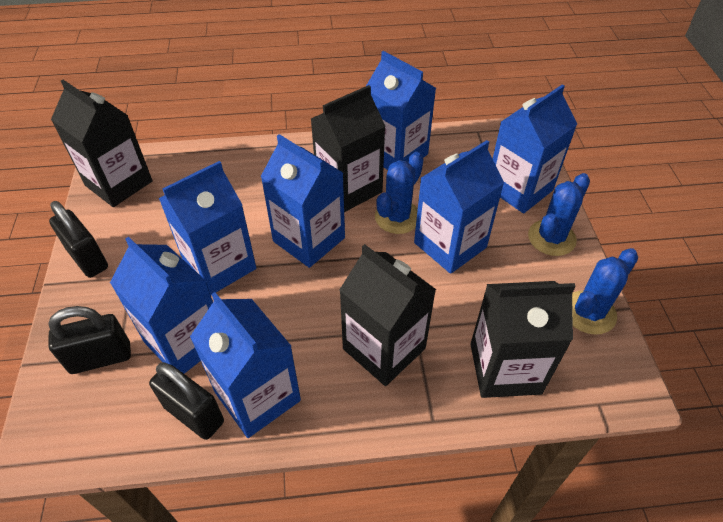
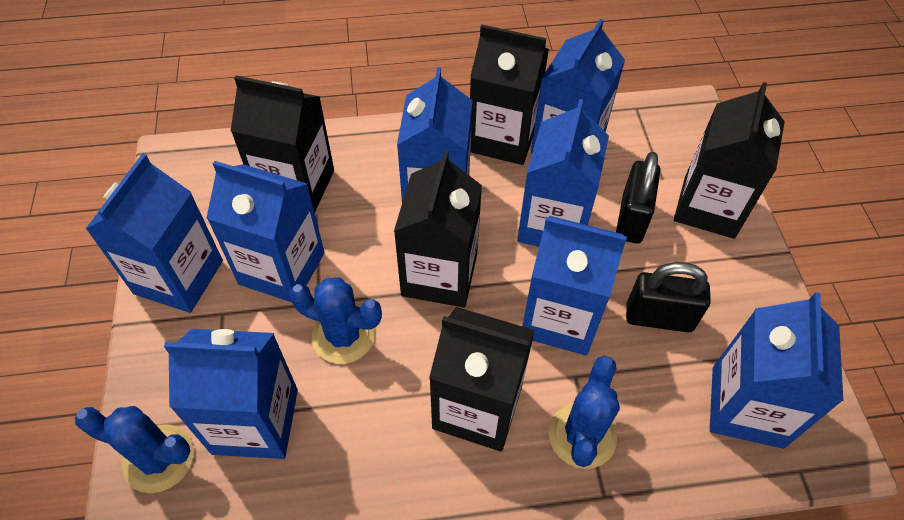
black carton: 4 -> 5
black padlock: 3 -> 2
blue carton: 7 -> 8

